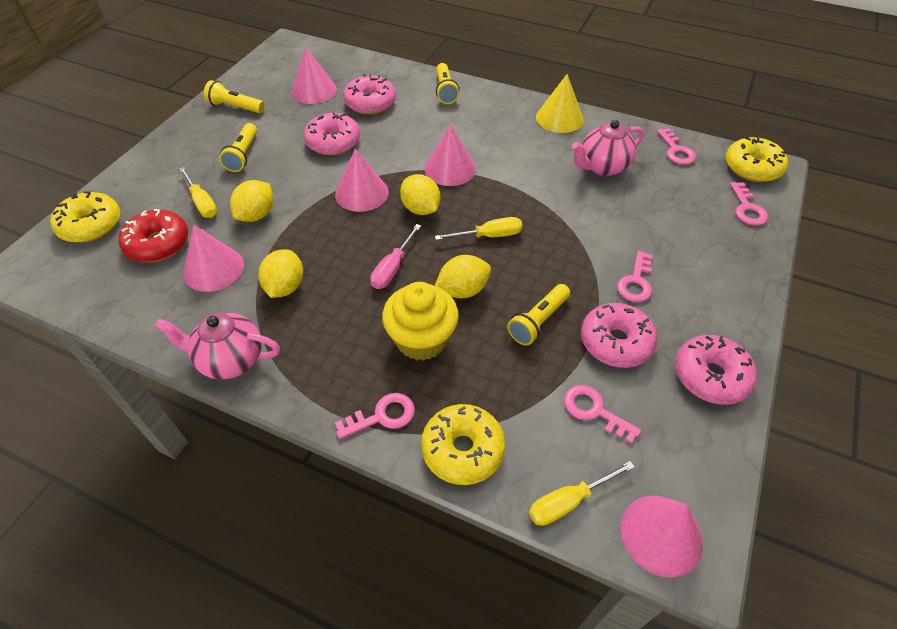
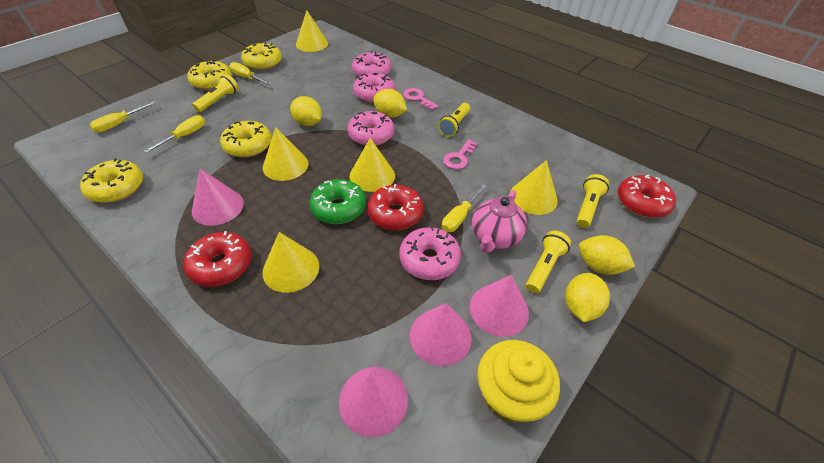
green donut: 0 -> 1
pink cone: 5 -> 4
pink key: 5 -> 2
pink screwdriver: 1 -> 0
pink teapot: 2 -> 1
red donut: 1 -> 3
yellow cone: 1 -> 5
yellow donut: 3 -> 4
yellow screwdriver: 3 -> 4

